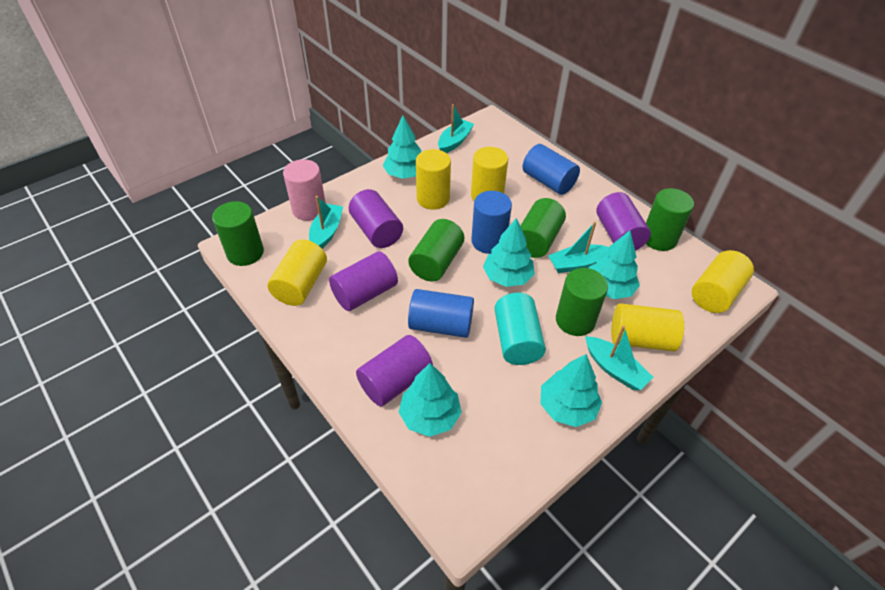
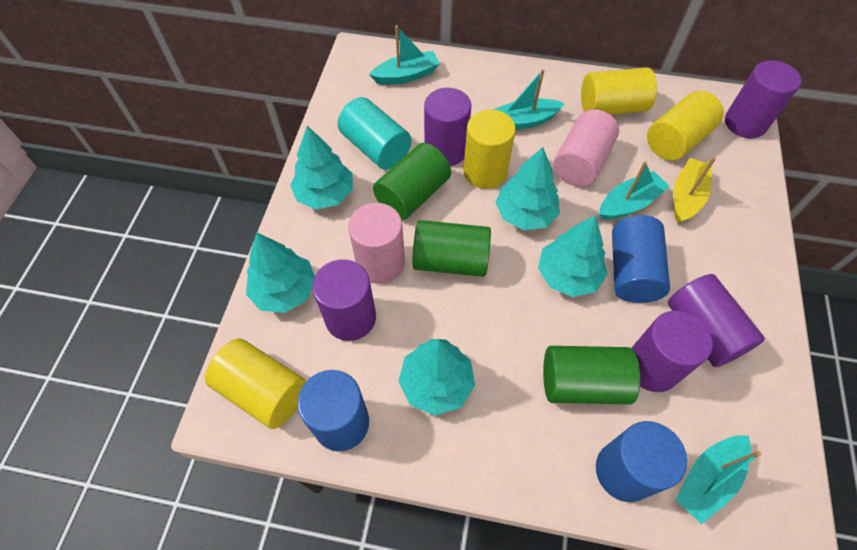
green cylinder: 5 -> 3
pink cylinder: 1 -> 2
purple cylinder: 4 -> 5
yellow boat: 0 -> 1
yellow cylinder: 5 -> 4

